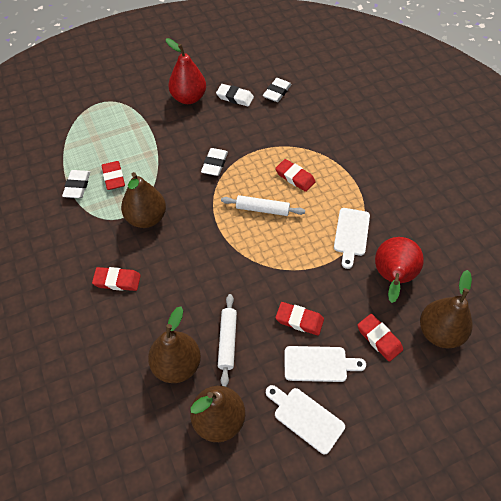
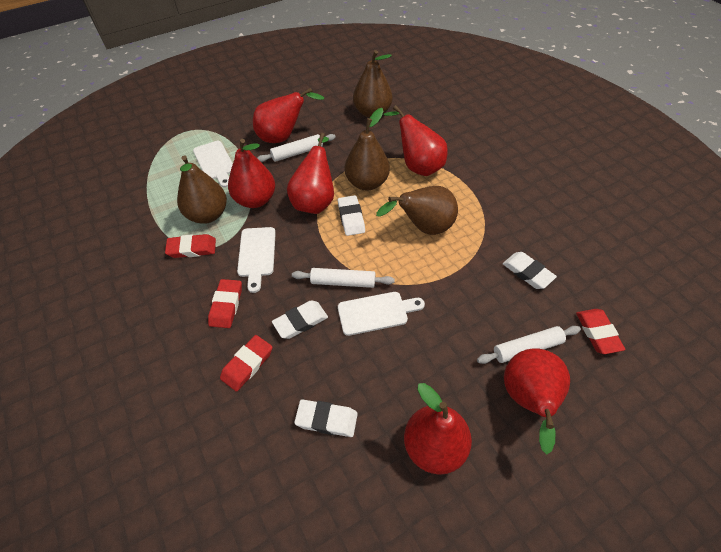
red eraser: 5 -> 4
red pear: 2 -> 6
white rolling pin: 2 -> 3

